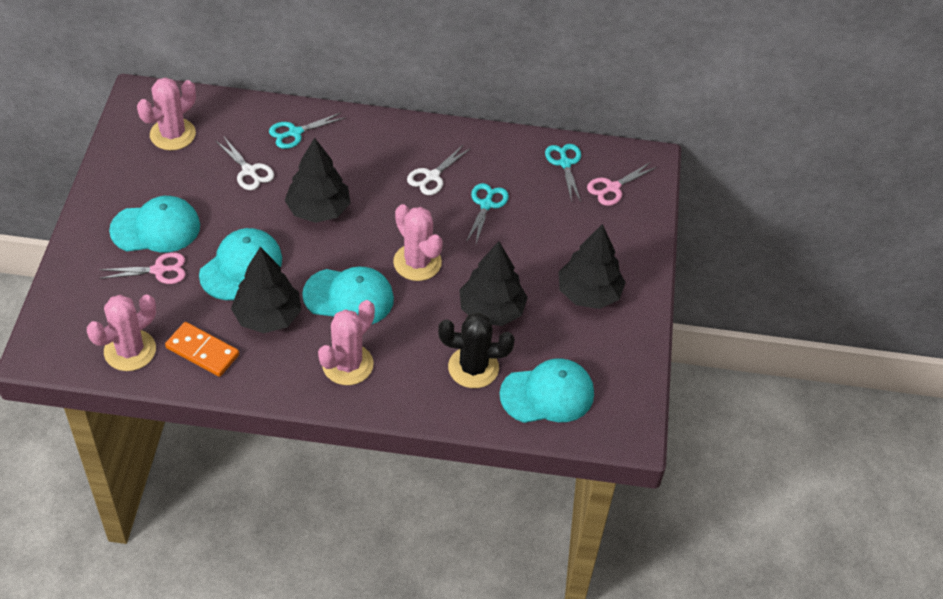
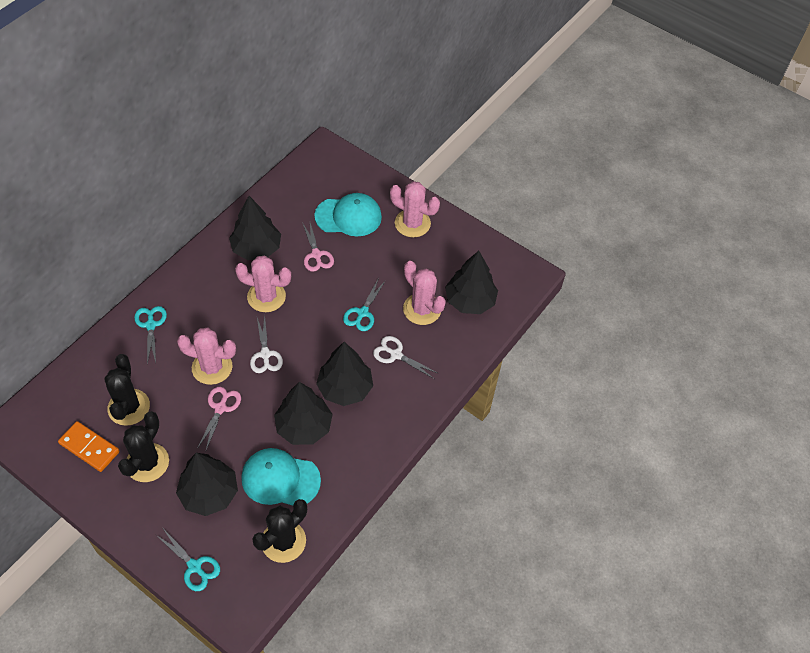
black cactus: 1 -> 3
black tree: 4 -> 5
turquoise cap: 4 -> 2

